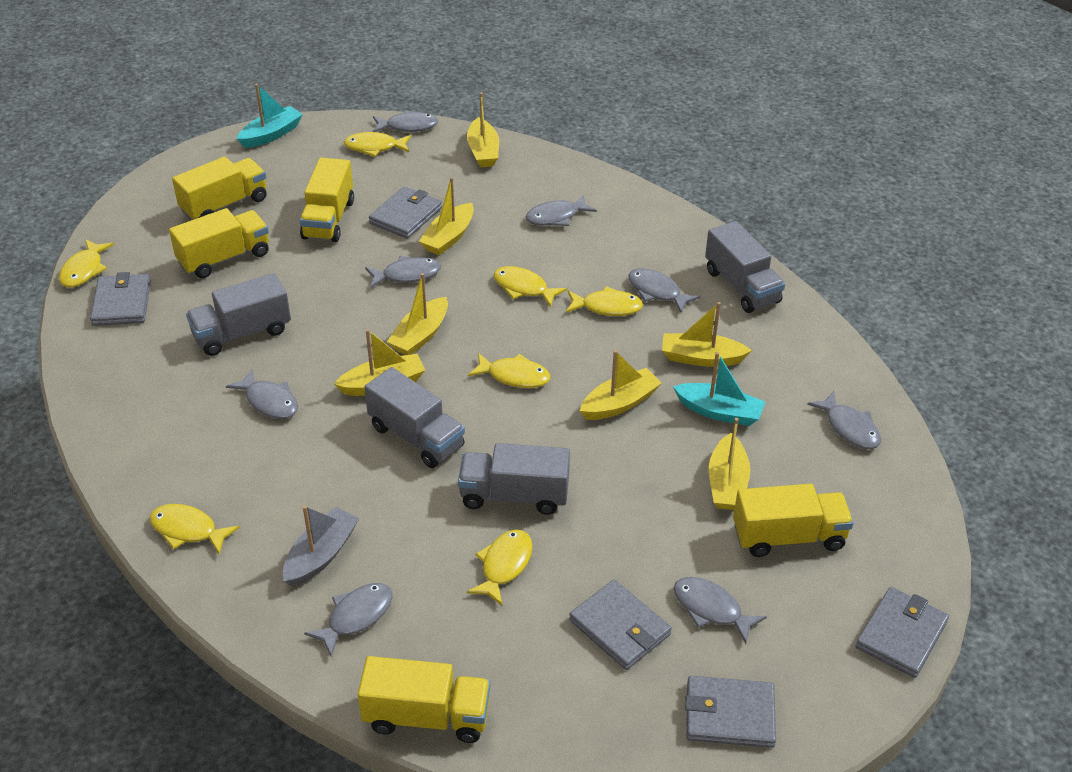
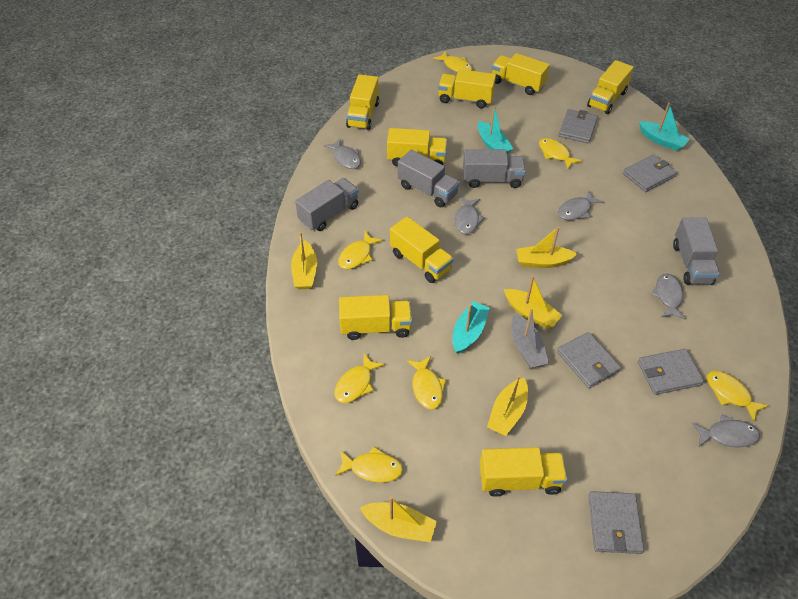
grey fish: 8 -> 5
turquoise boat: 2 -> 3
yellow boat: 7 -> 5
yellow truck: 5 -> 8

